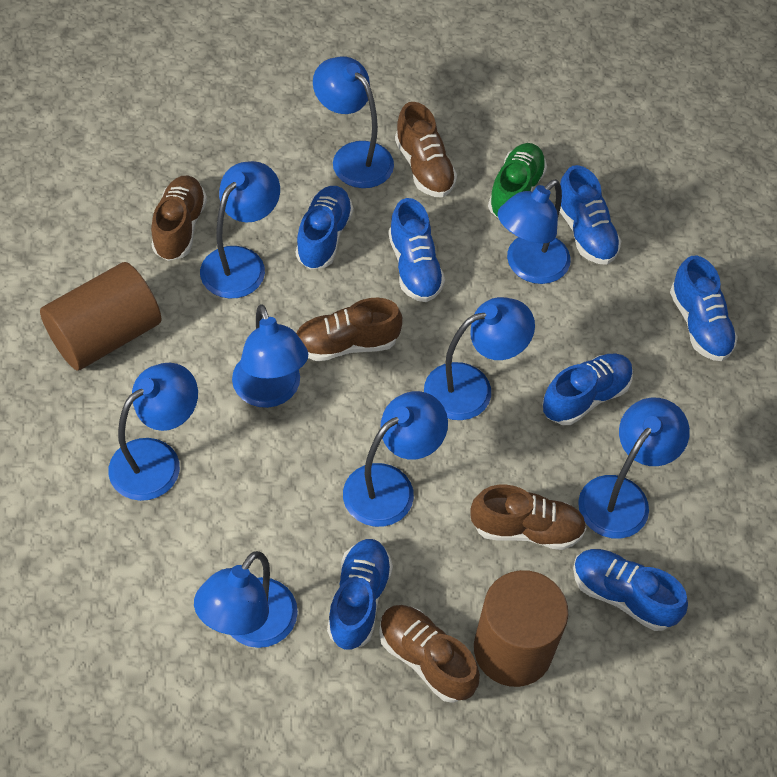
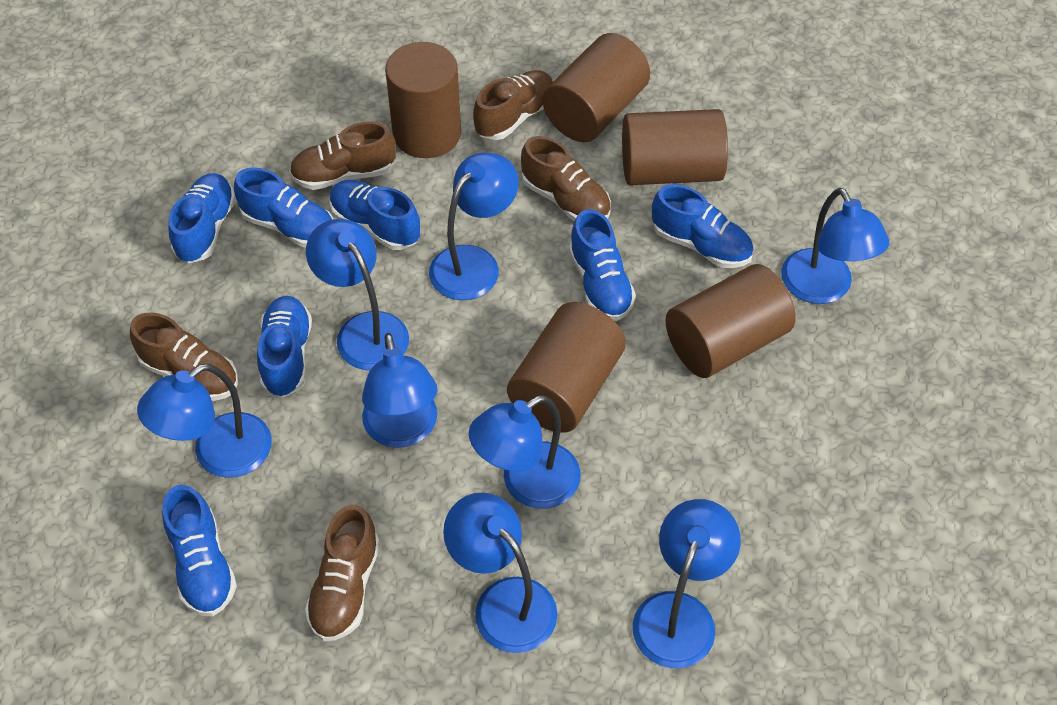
blue lamp: 9 -> 8
brown cylinder: 2 -> 5
green shoe: 1 -> 0

